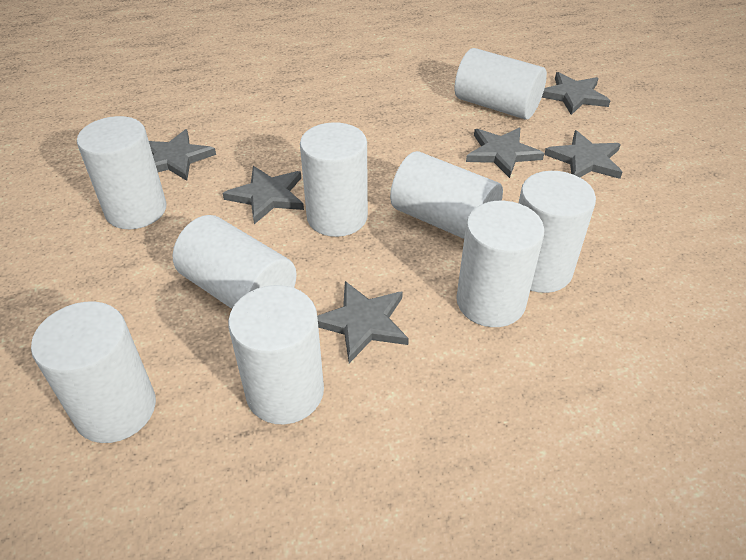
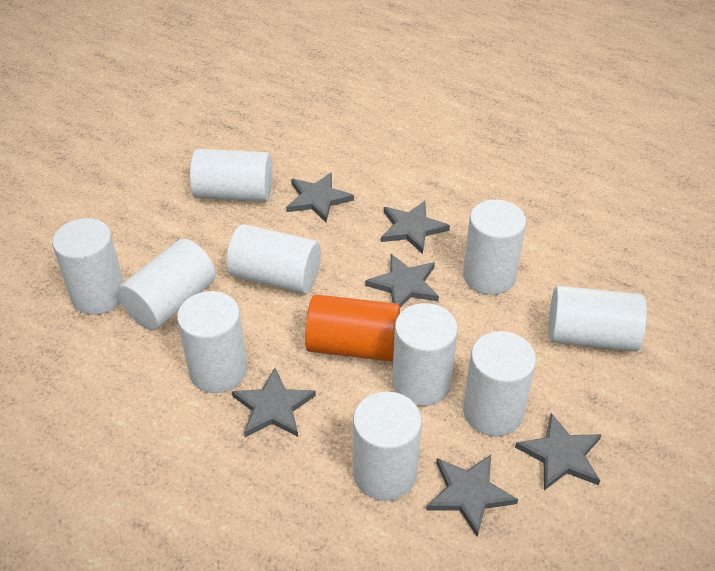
orange cylinder: 0 -> 1
white cylinder: 9 -> 10

